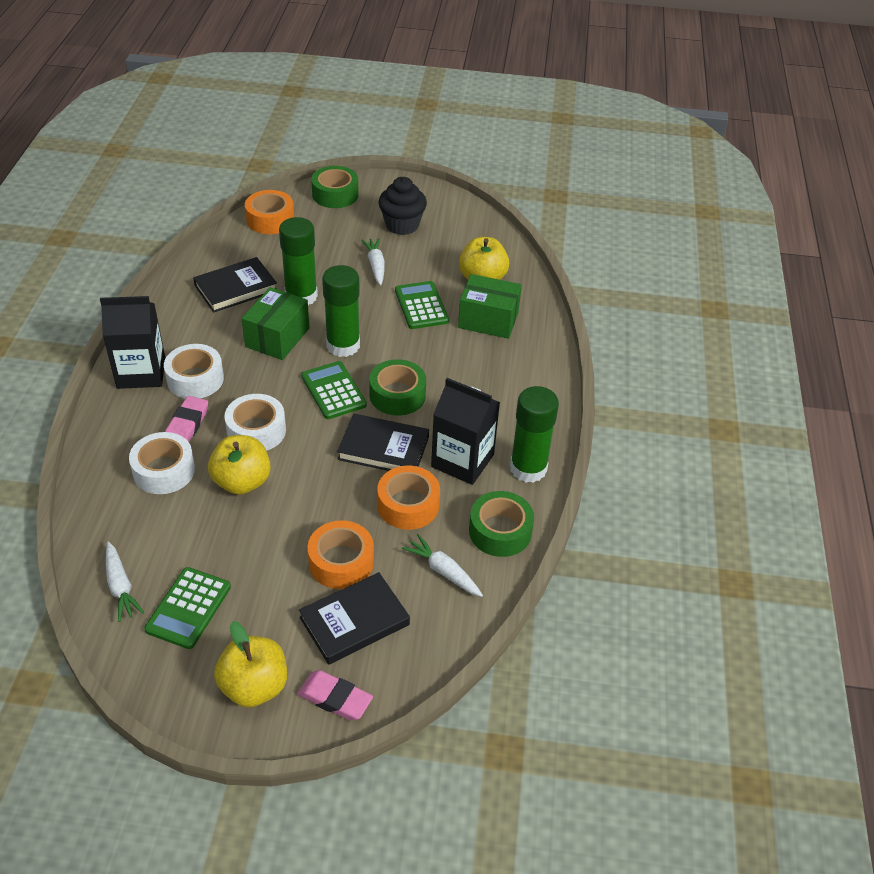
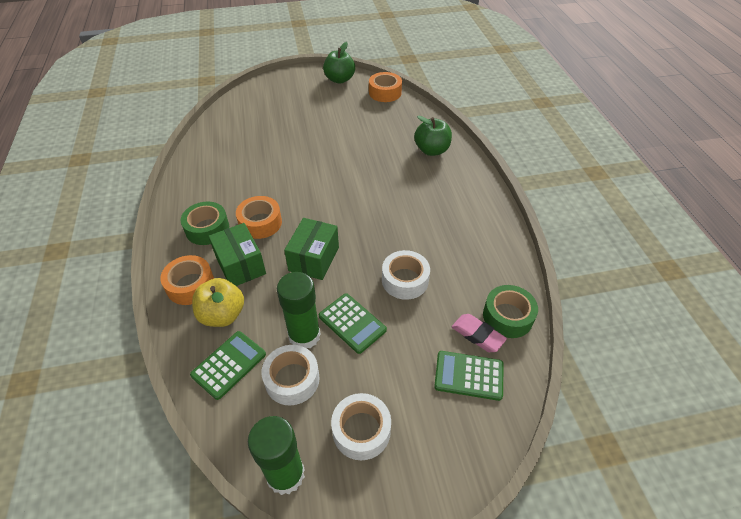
black book: 3 -> 0
black carton: 2 -> 0
black cupcake: 1 -> 0
green apple: 0 -> 2
green glue stick: 3 -> 2
green tape: 3 -> 2
pink eraser: 2 -> 1
white carrot: 3 -> 0
yellow apple: 3 -> 1

